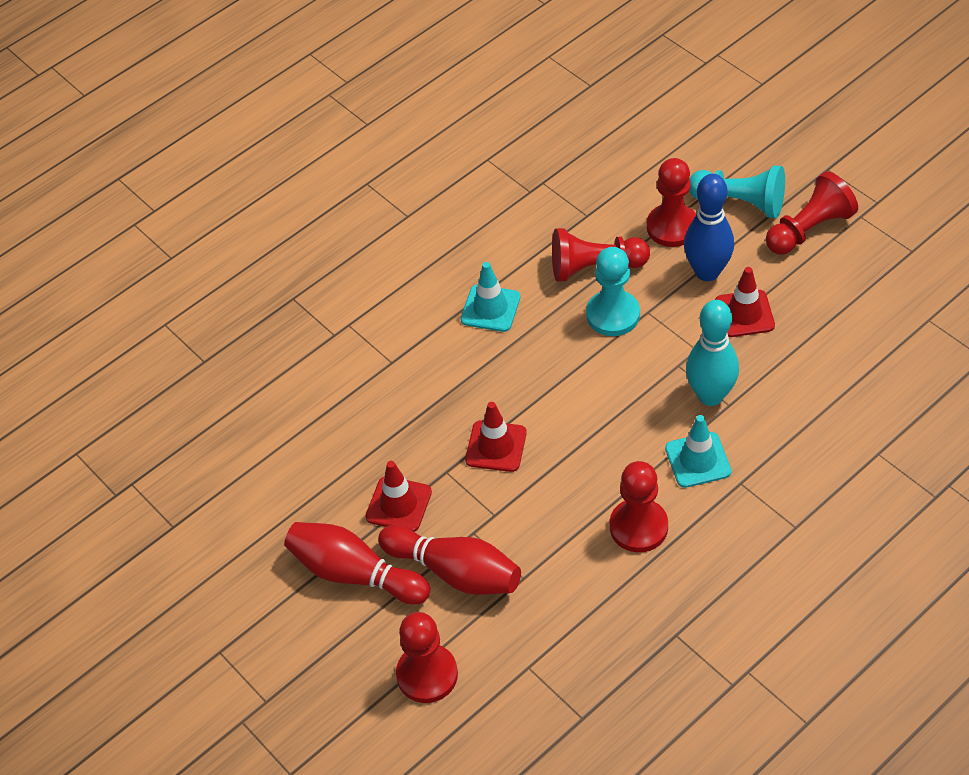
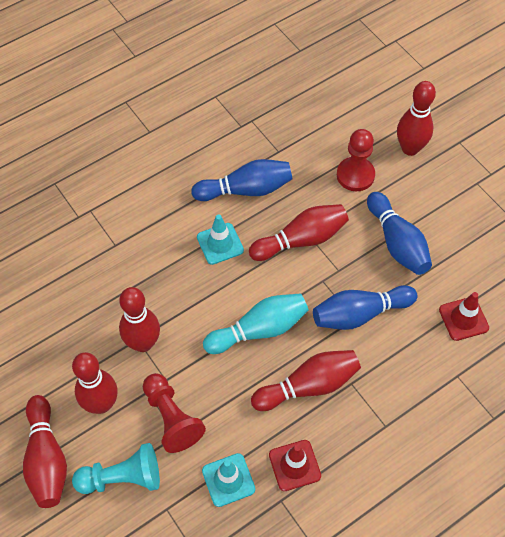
blue bowling pin: 1 -> 3
red bowling pin: 2 -> 6
red pawn: 5 -> 2
red traffic cone: 3 -> 2
turquoise pawn: 2 -> 1

